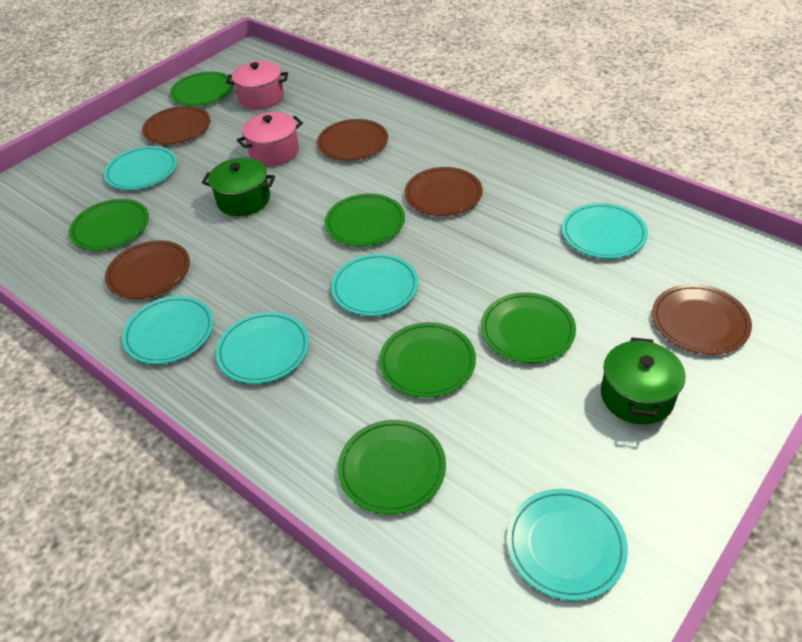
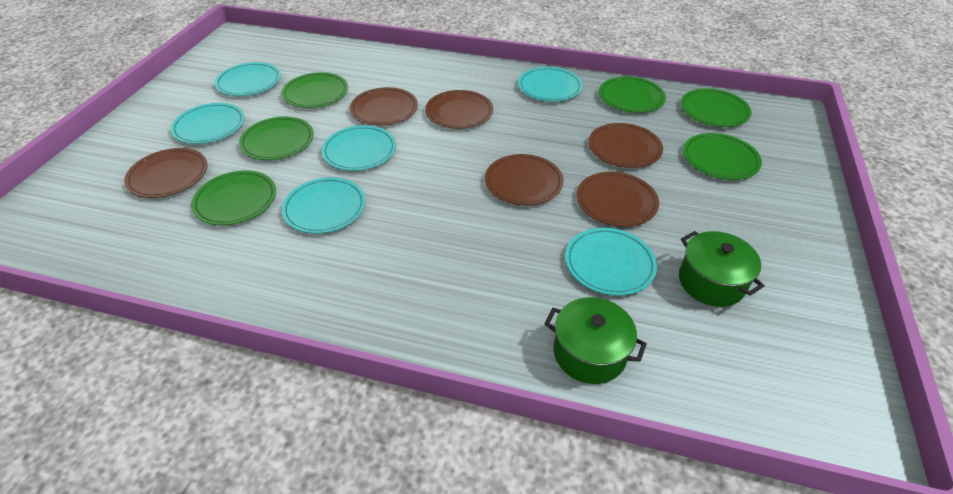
brown plate: 5 -> 6
pink pot: 2 -> 0

